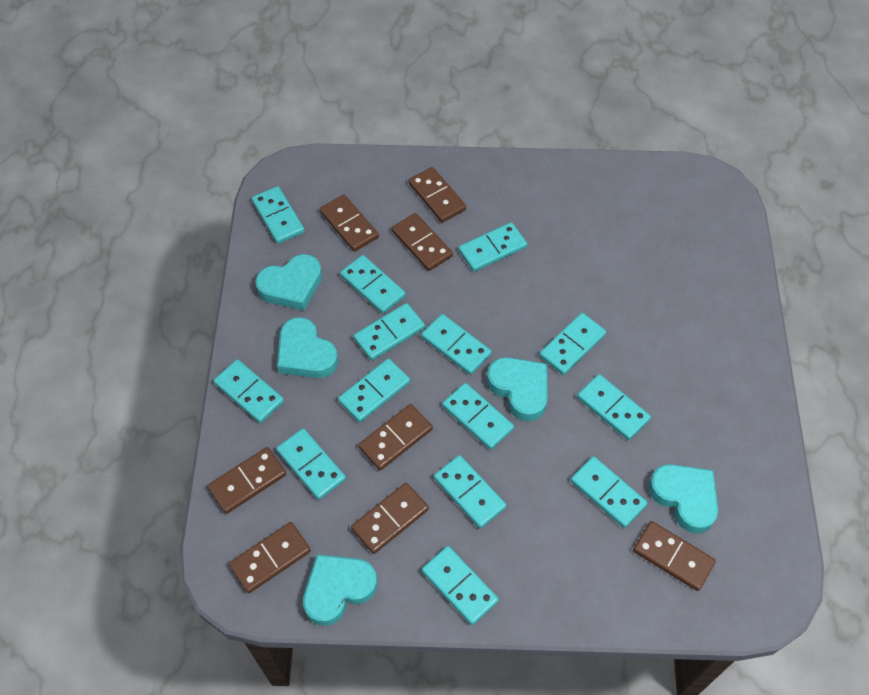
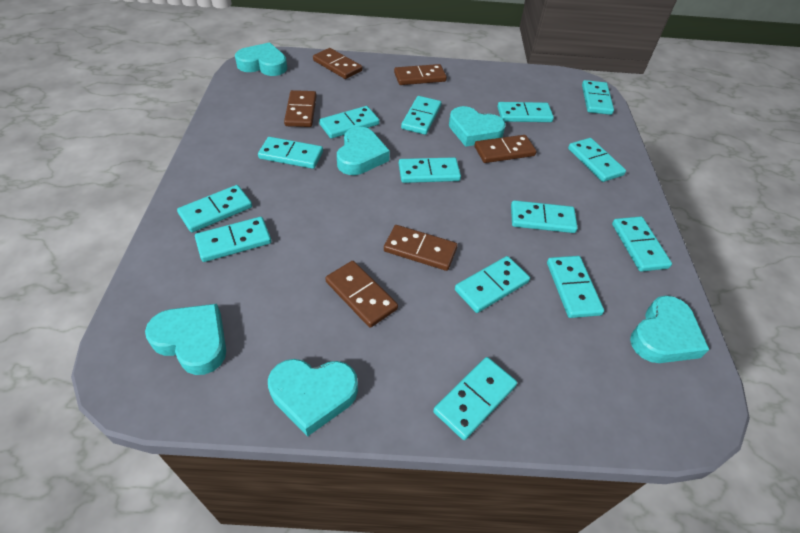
brown domino: 8 -> 6
turquoise heart: 5 -> 6

